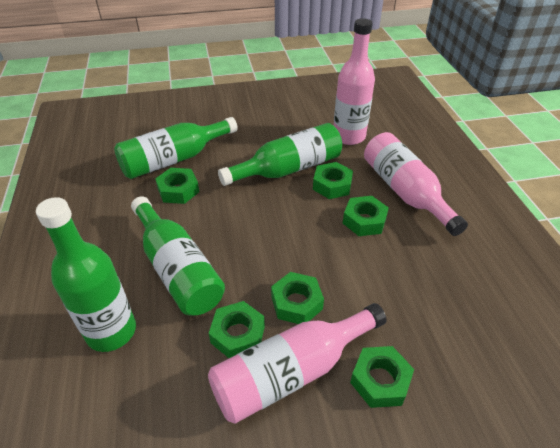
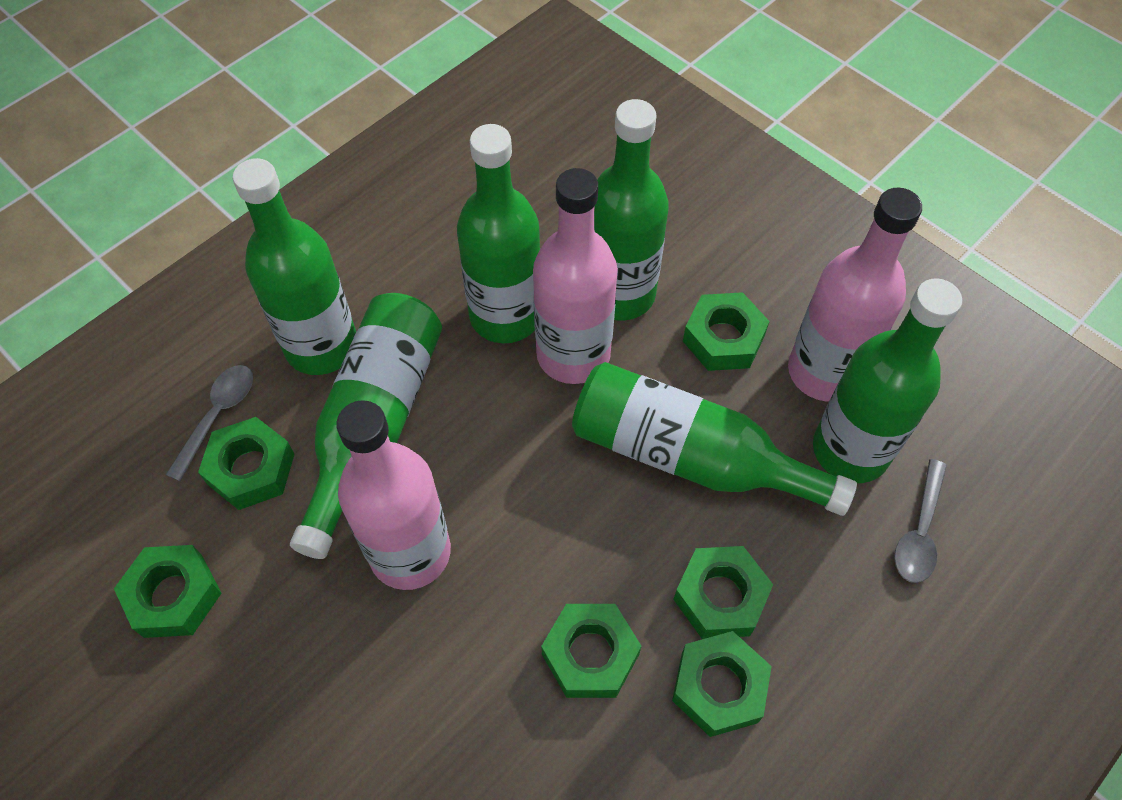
green bottle: 4 -> 6
grey spoon: 0 -> 2

